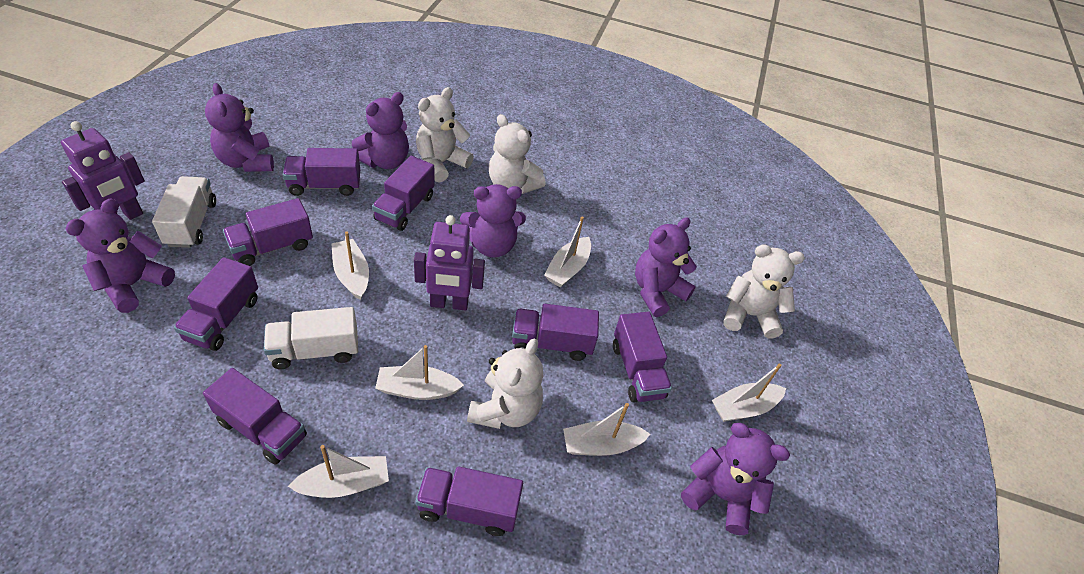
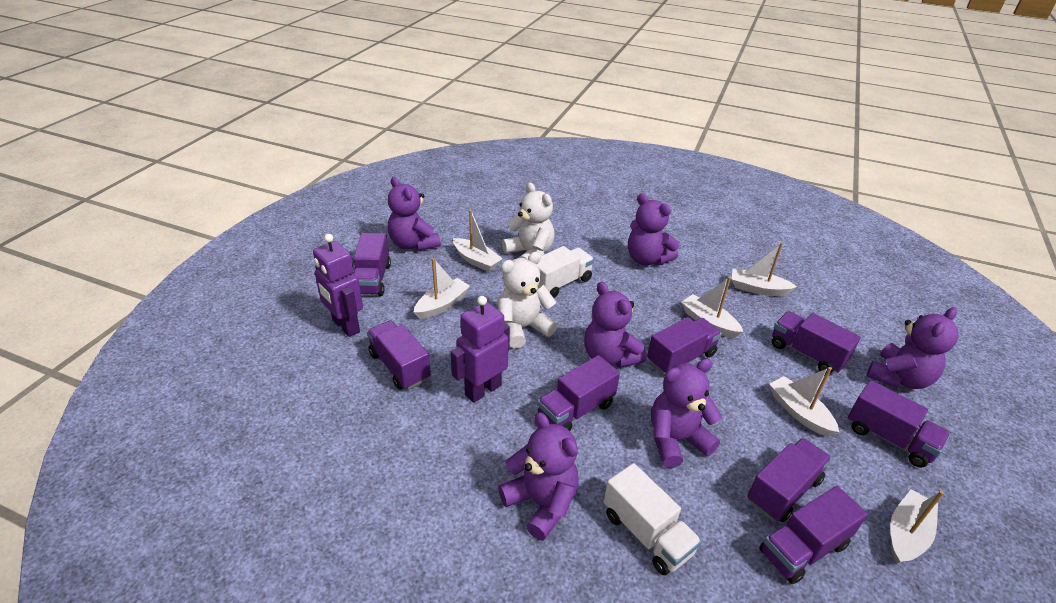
white teddy bear: 4 -> 2

